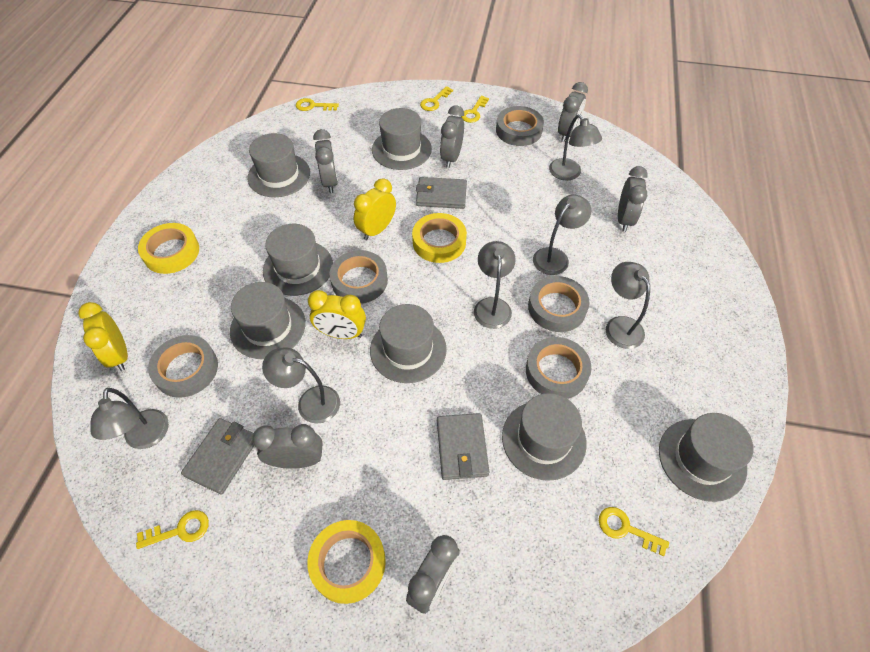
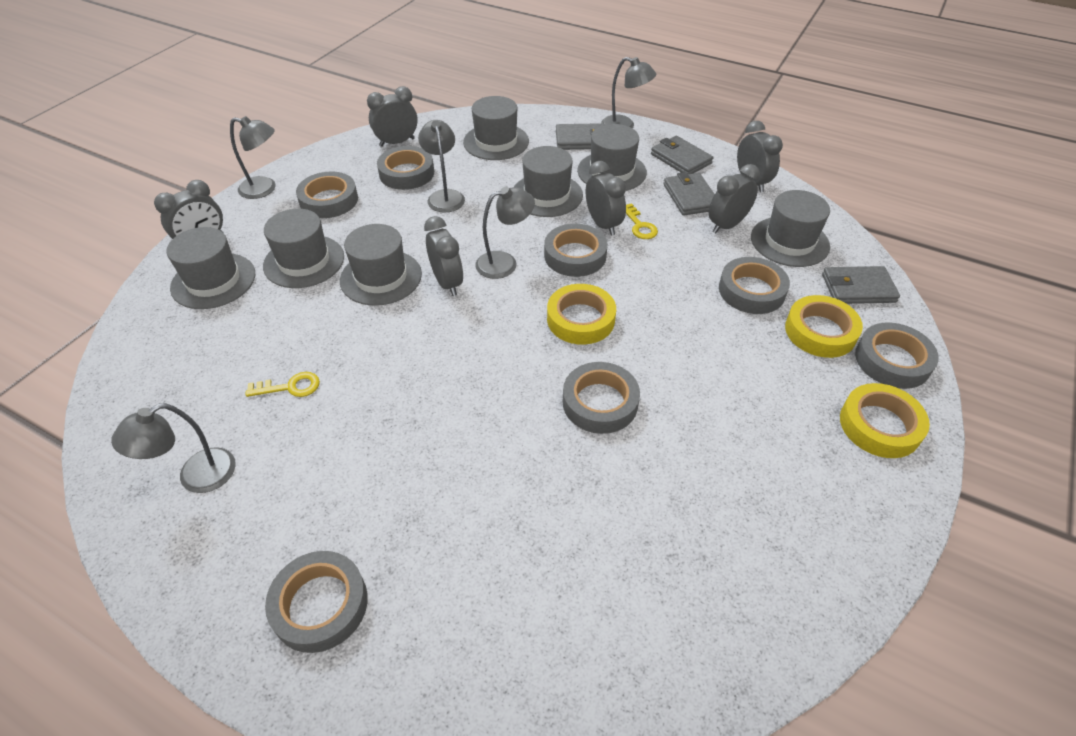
grey lamp: 6 -> 5
grey tape: 5 -> 7
grey wallet: 3 -> 4
yellow clock: 3 -> 0
yellow key: 5 -> 2

